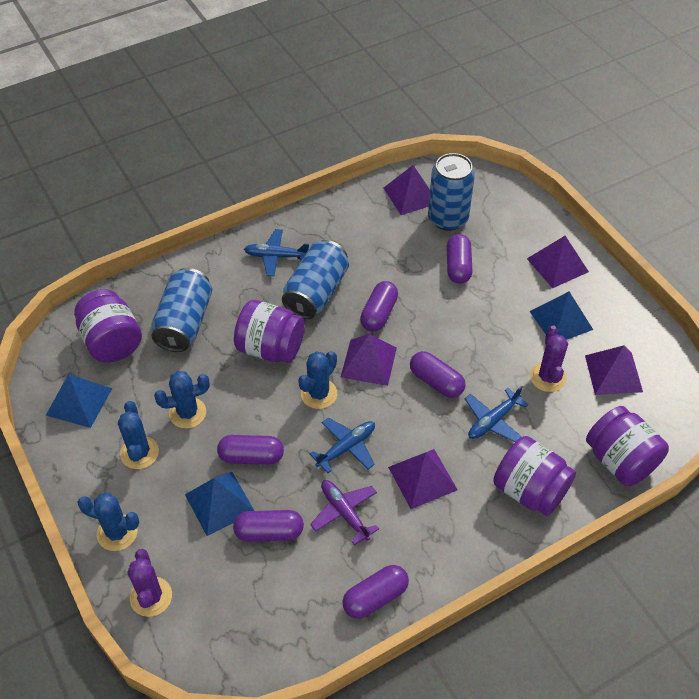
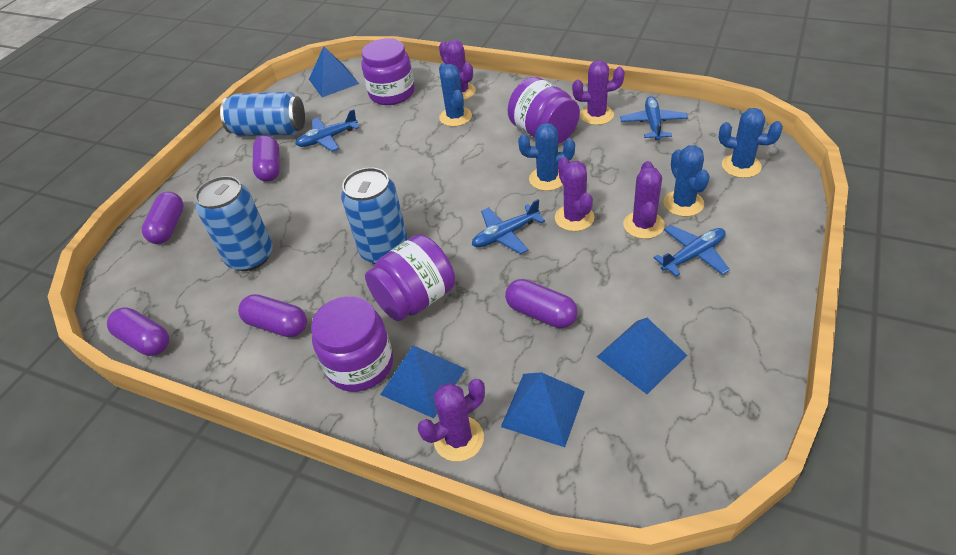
blue plane: 3 -> 4
blue pyramid: 3 -> 4
purple cactus: 2 -> 5
purple capsule: 6 -> 5
purple plane: 1 -> 0
purple pyramid: 5 -> 0

